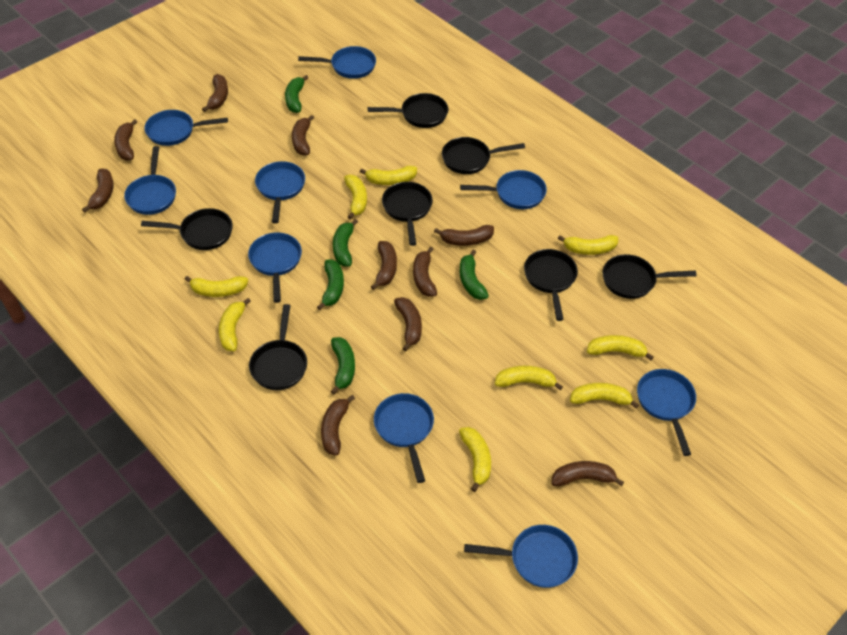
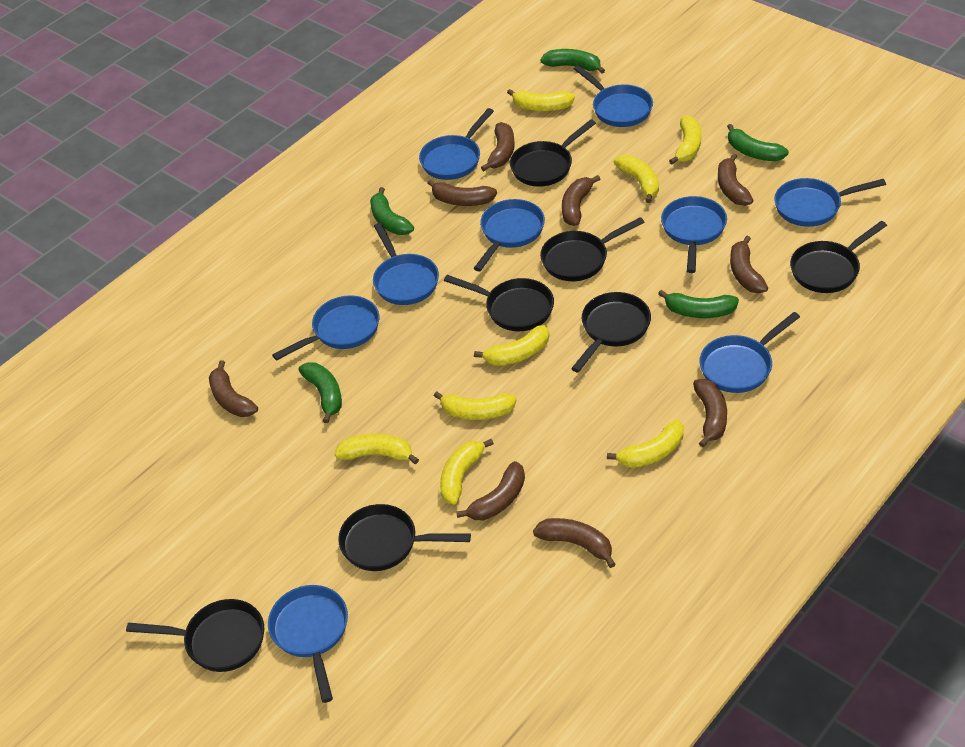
brown banana: 10 -> 9
yellow banana: 9 -> 8

